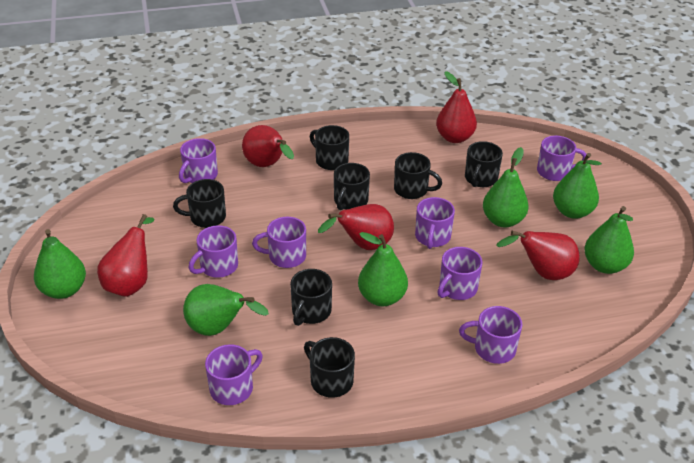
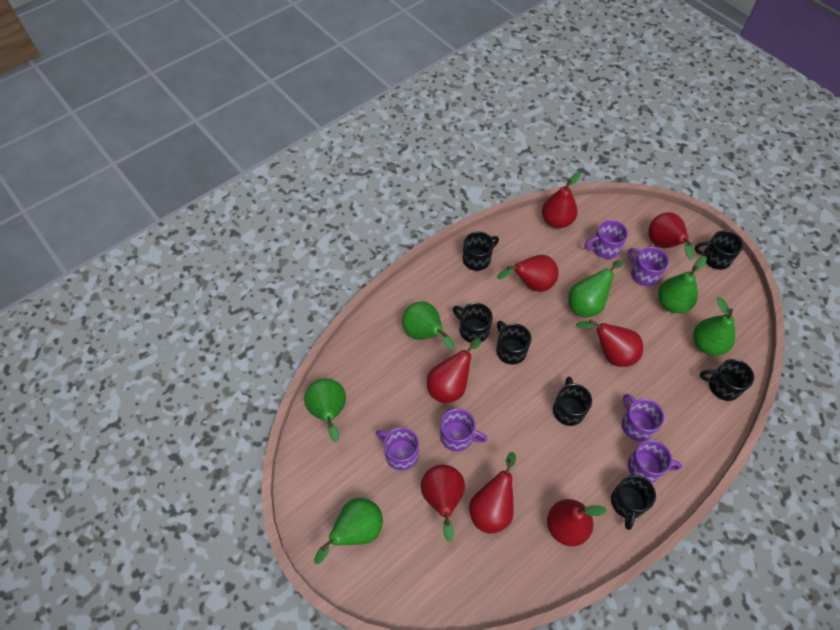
purple mug: 8 -> 6
red pear: 5 -> 8

